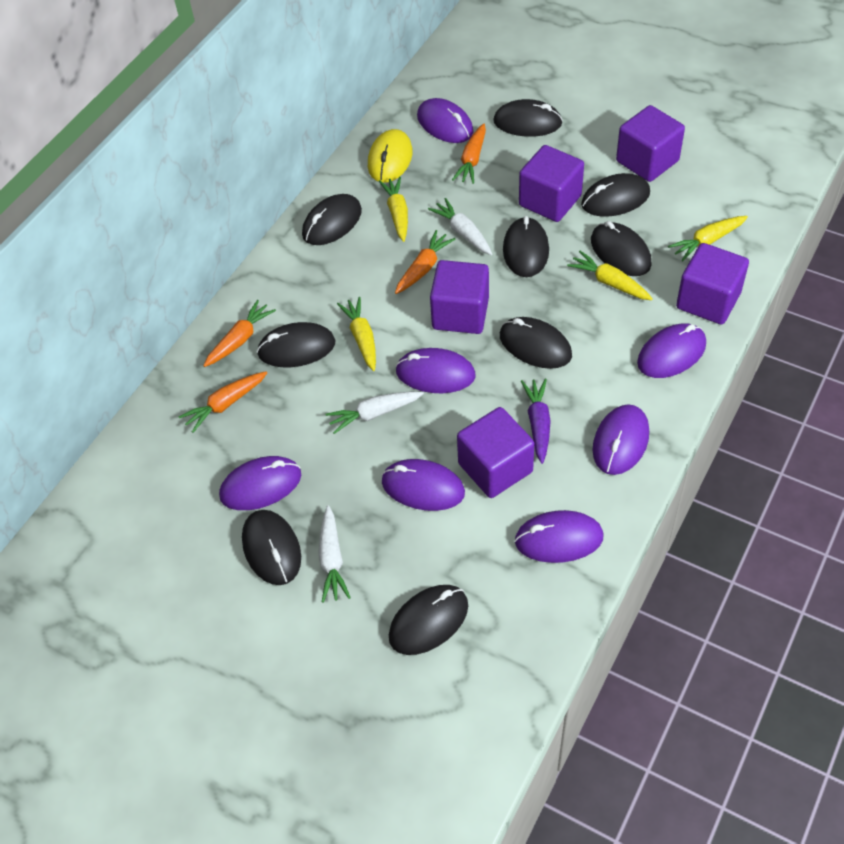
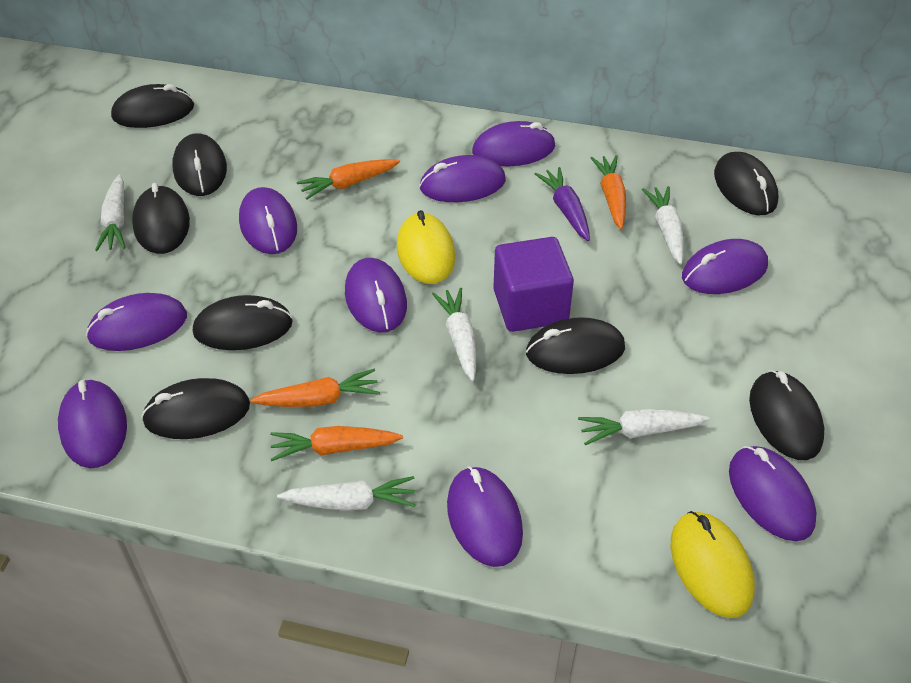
black mouse: 9 -> 8
purple cube: 5 -> 1
purple mouse: 7 -> 9
white carrot: 3 -> 5
yellow carrot: 4 -> 0
yellow mouse: 1 -> 2

